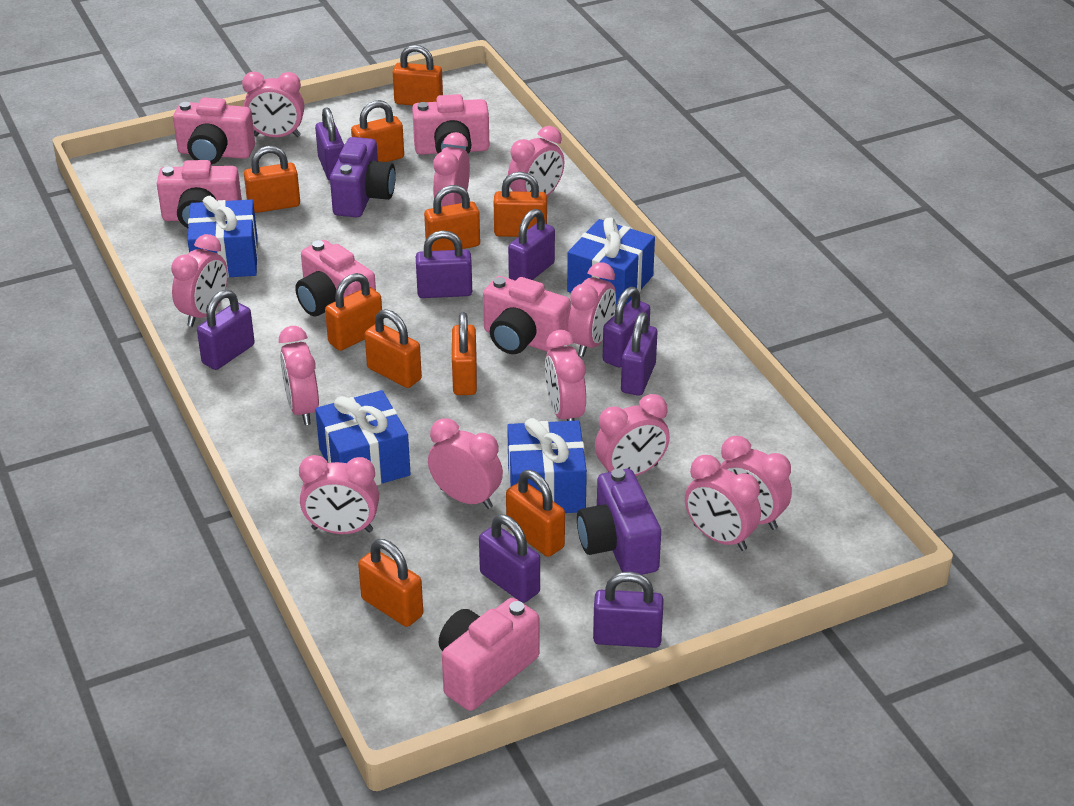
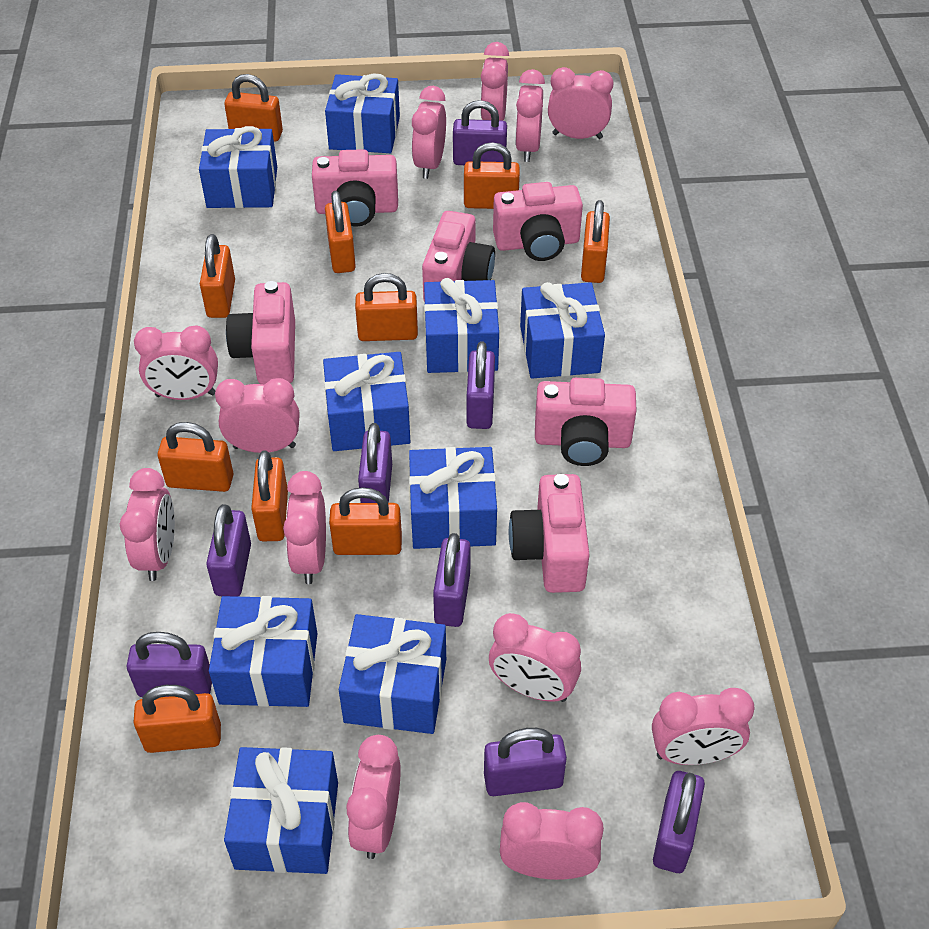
blue gift: 4 -> 9
purple camera: 2 -> 0

